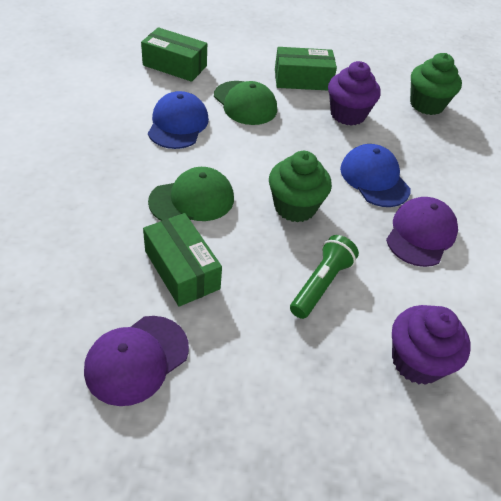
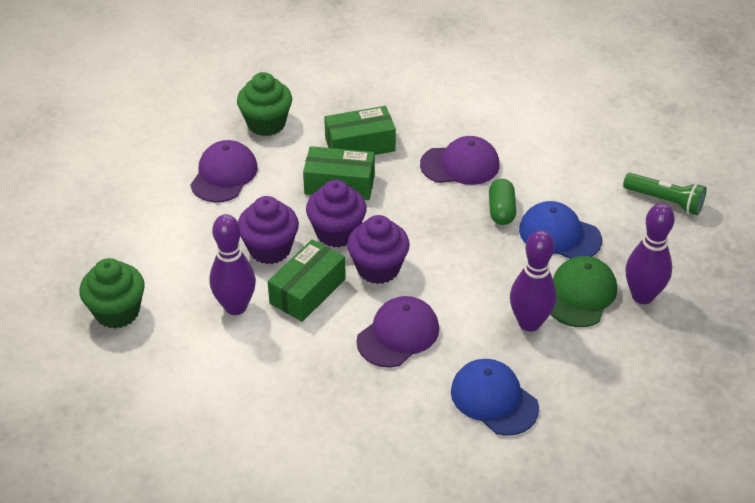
green cap: 2 -> 1
green capsule: 0 -> 1
purple bowling pin: 0 -> 3
purple cap: 2 -> 3
purple cupcake: 2 -> 3

